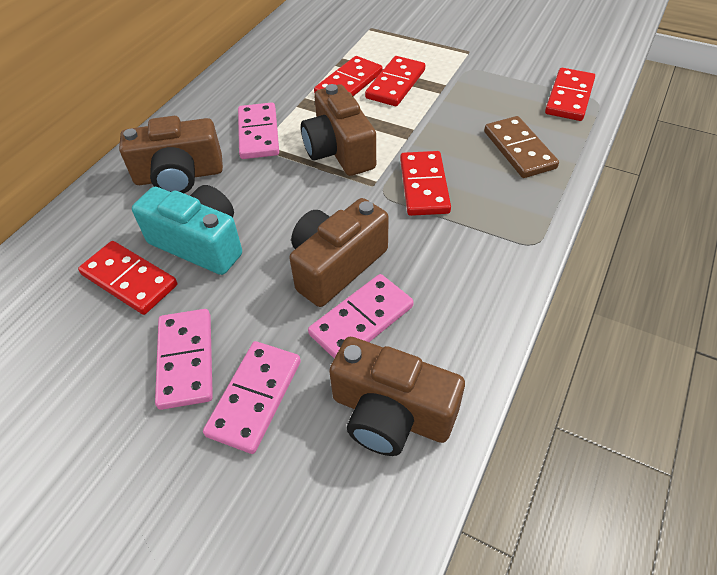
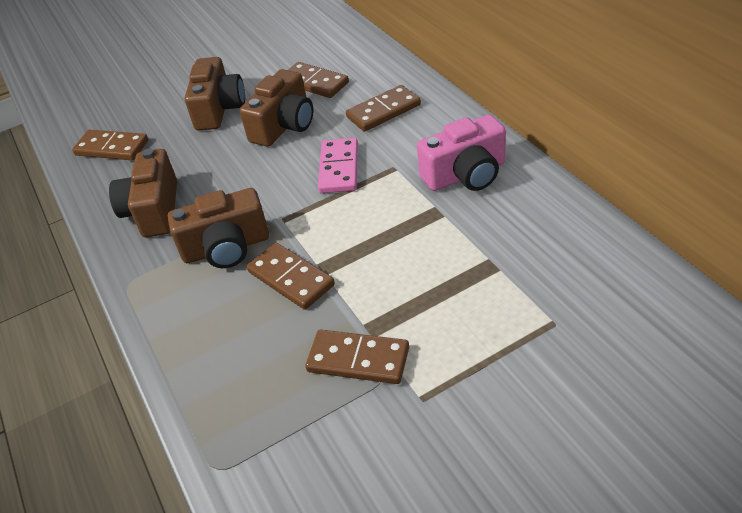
brown domino: 1 -> 5
pink camera: 0 -> 1
pink domino: 4 -> 1
red domino: 5 -> 0
turquoise camera: 1 -> 0

